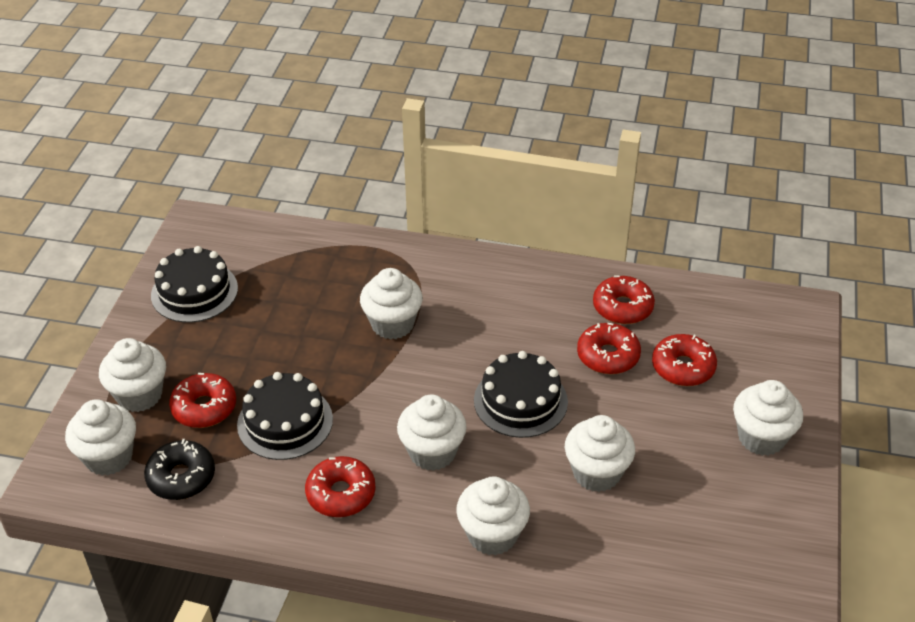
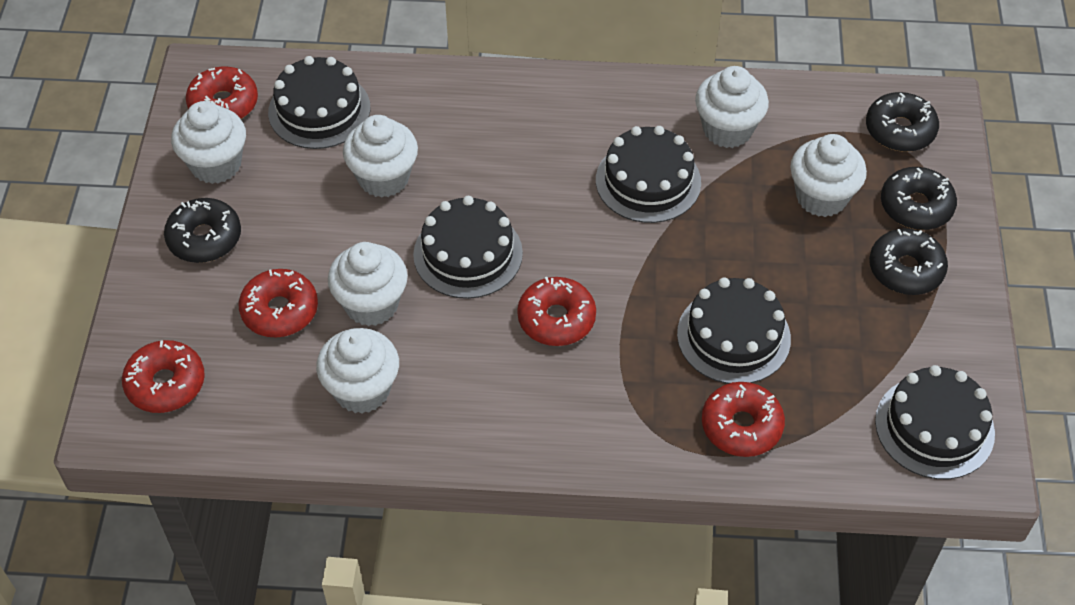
black cake: 3 -> 5
black donut: 1 -> 4
white cupcake: 7 -> 6

